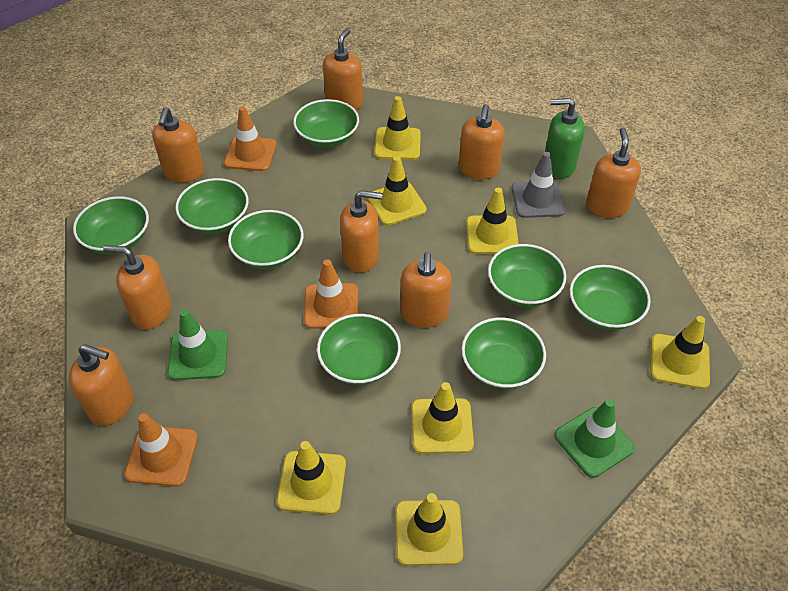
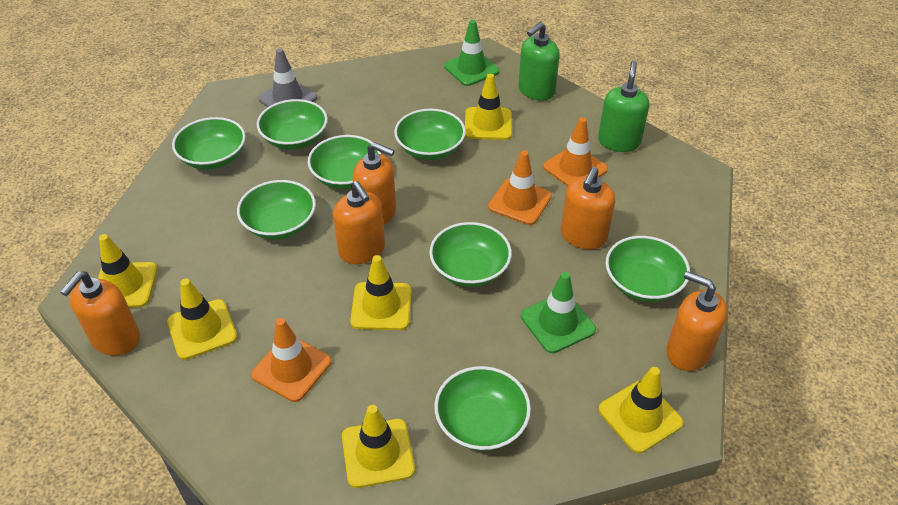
green soap dispenser: 1 -> 2
orange soap dispenser: 8 -> 5
yellow traffic cone: 7 -> 6

